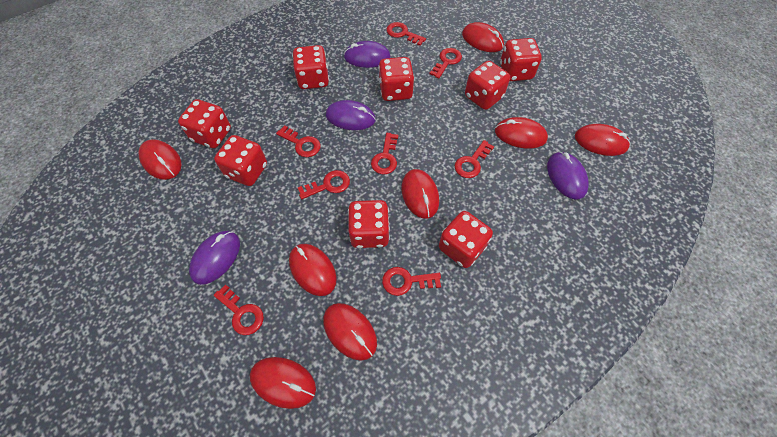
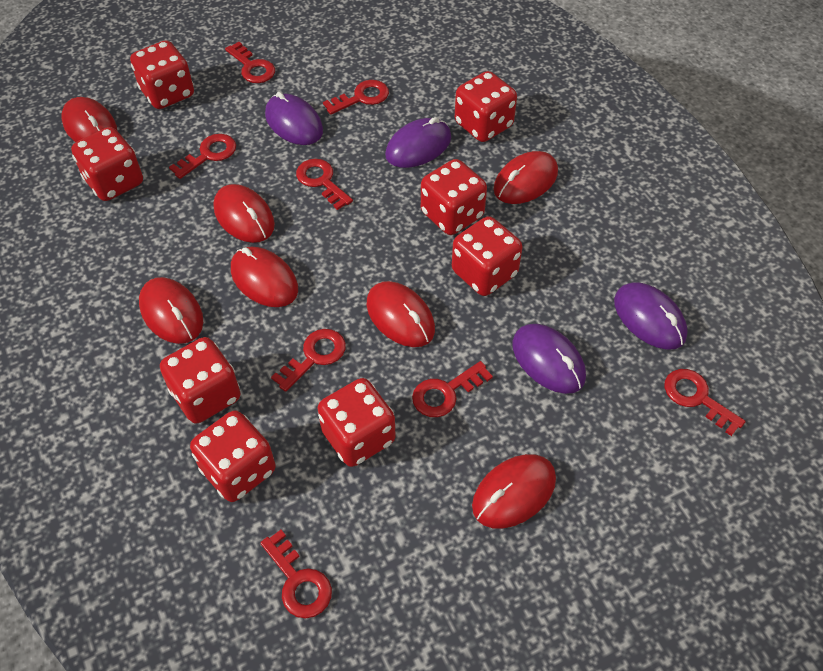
red mouse: 8 -> 7

